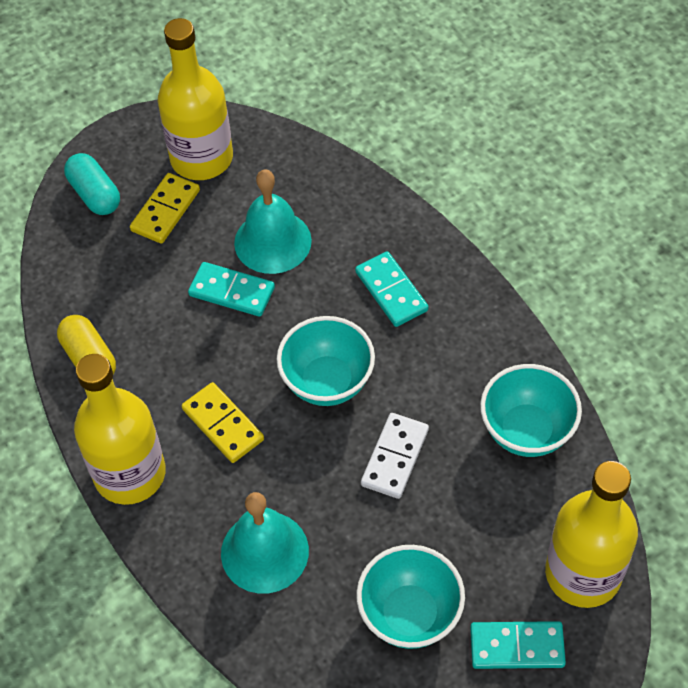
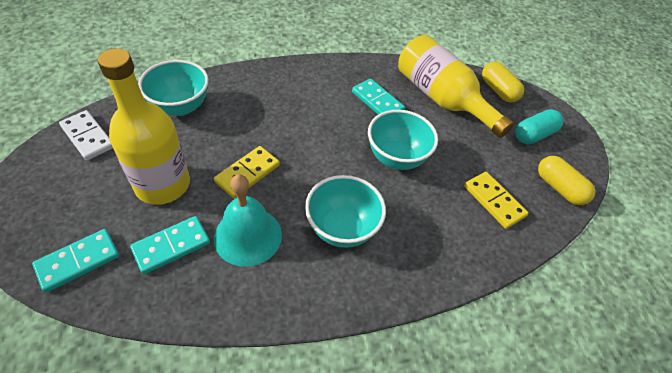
turquoise bell: 2 -> 1
yellow bottle: 3 -> 2
yellow capsule: 1 -> 2

